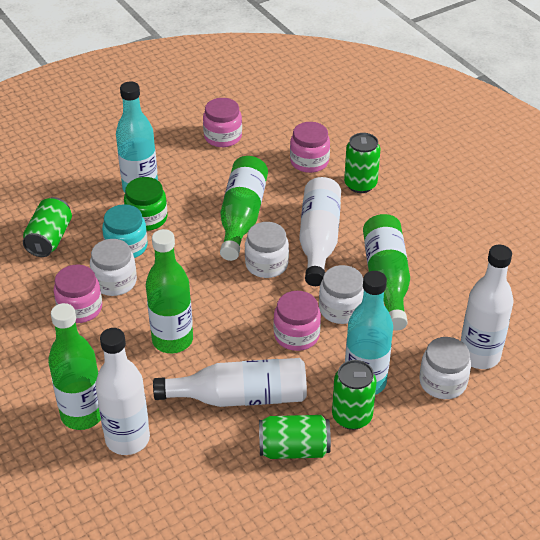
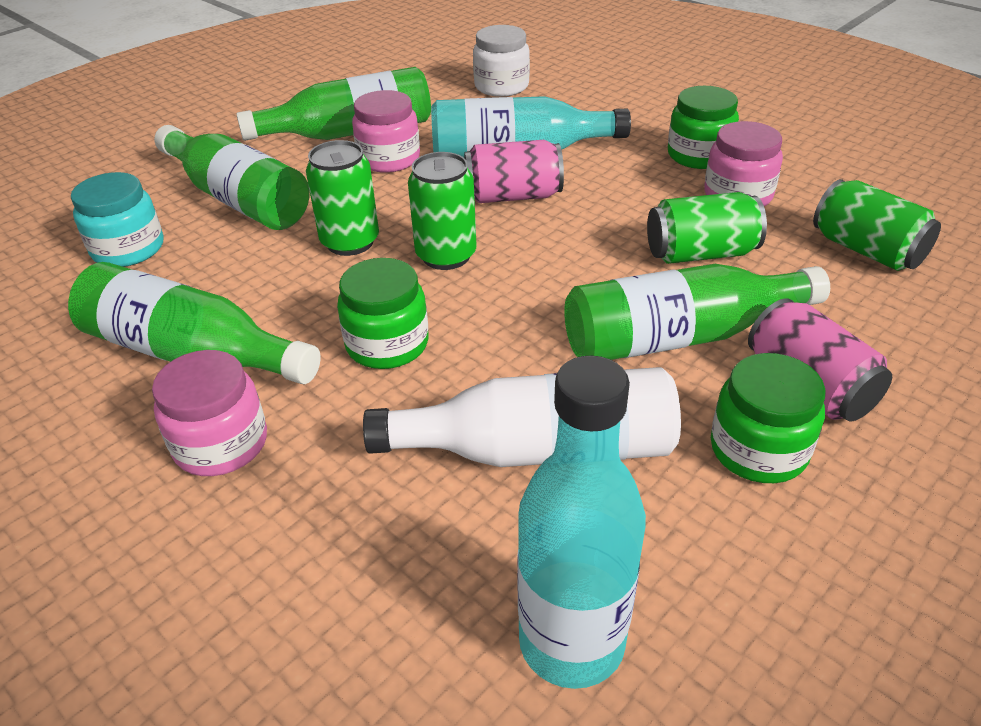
green jar: 1 -> 3
pink can: 0 -> 2
pink jar: 4 -> 3
white bottle: 4 -> 1
white jar: 4 -> 1

